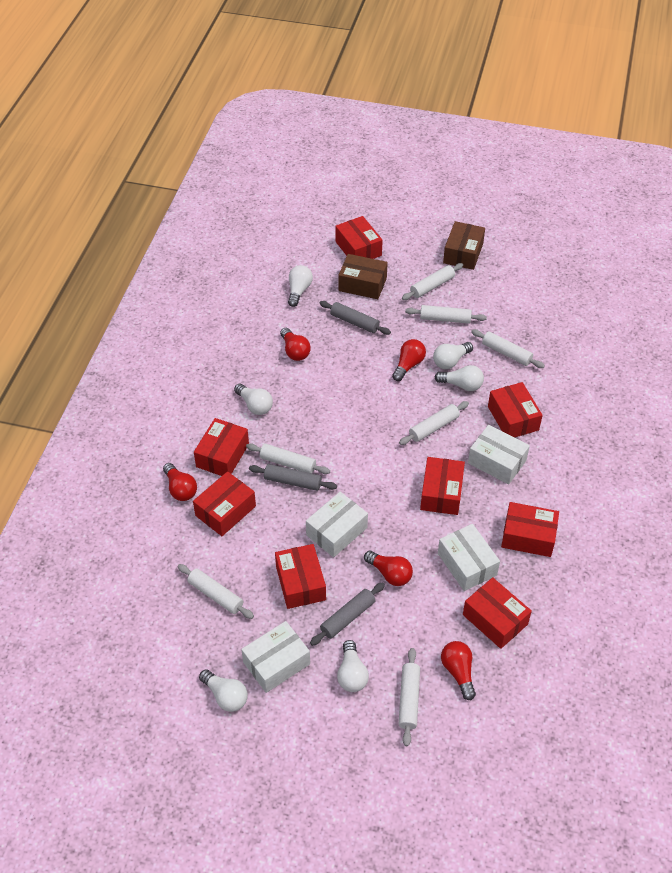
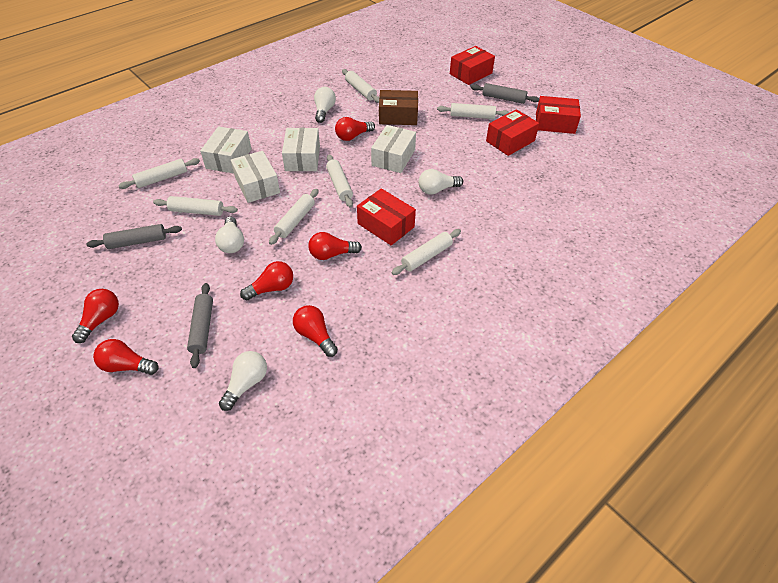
brown box: 2 -> 1
red box: 8 -> 4
red light bulb: 5 -> 6
white light bulb: 6 -> 4

